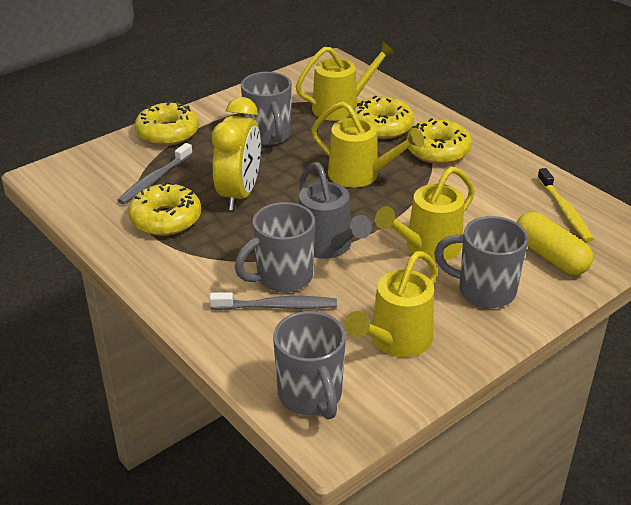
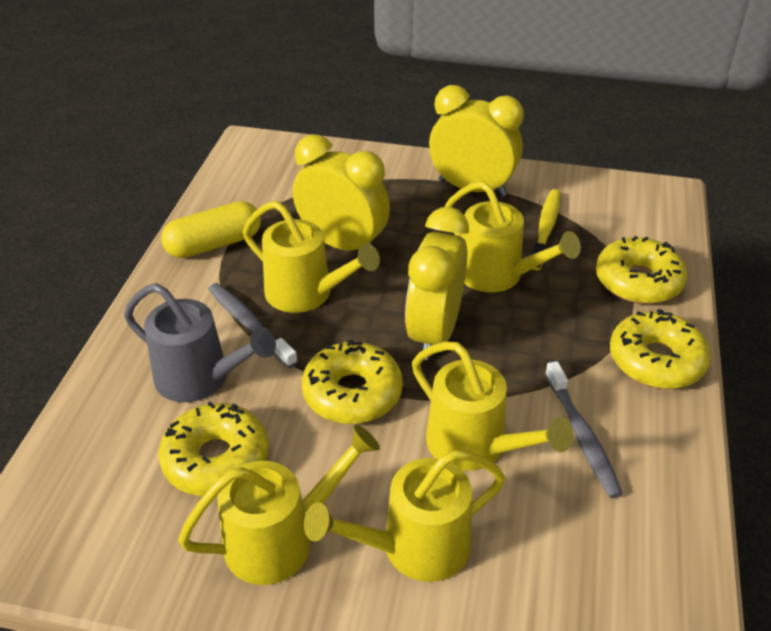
grey mug: 4 -> 0
yellow clock: 1 -> 3
yellow watering can: 4 -> 5

